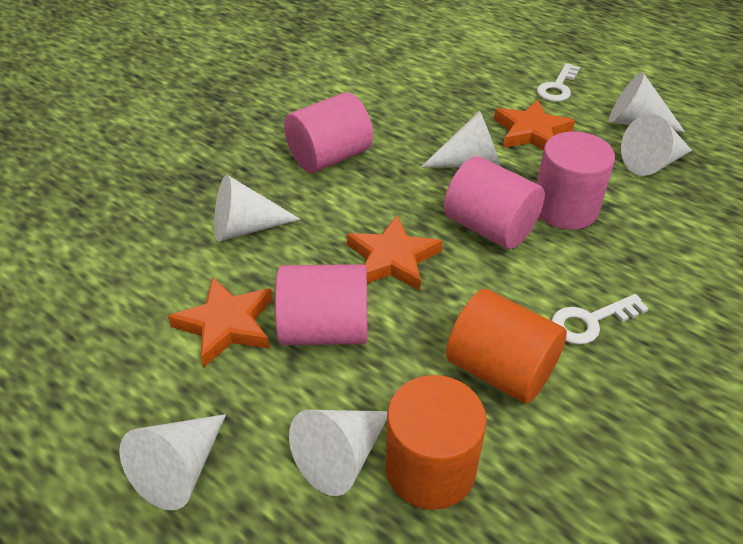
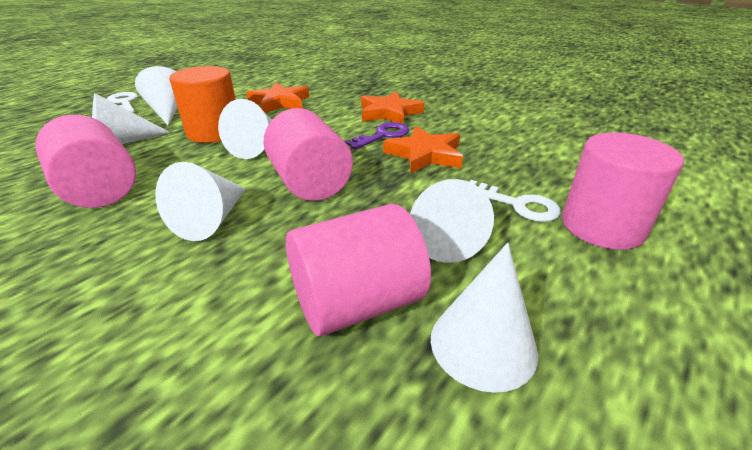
orange cylinder: 2 -> 1
purple key: 0 -> 1

